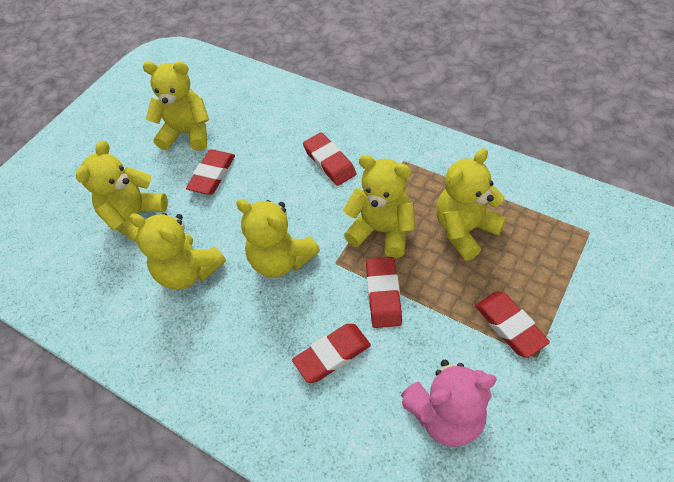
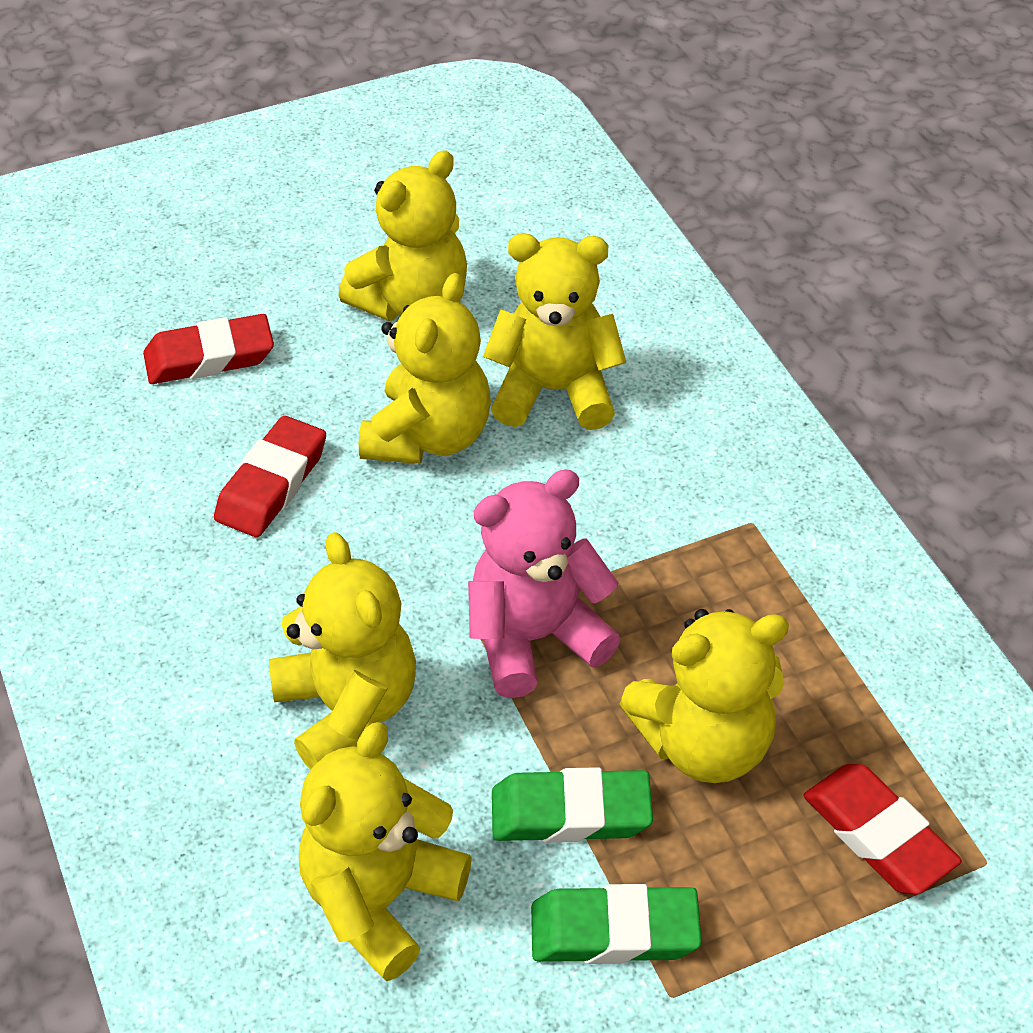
green eraser: 0 -> 2
red eraser: 5 -> 3

